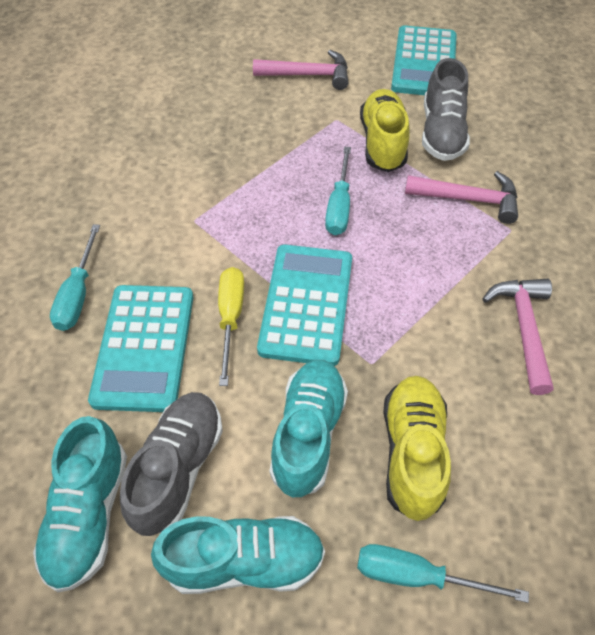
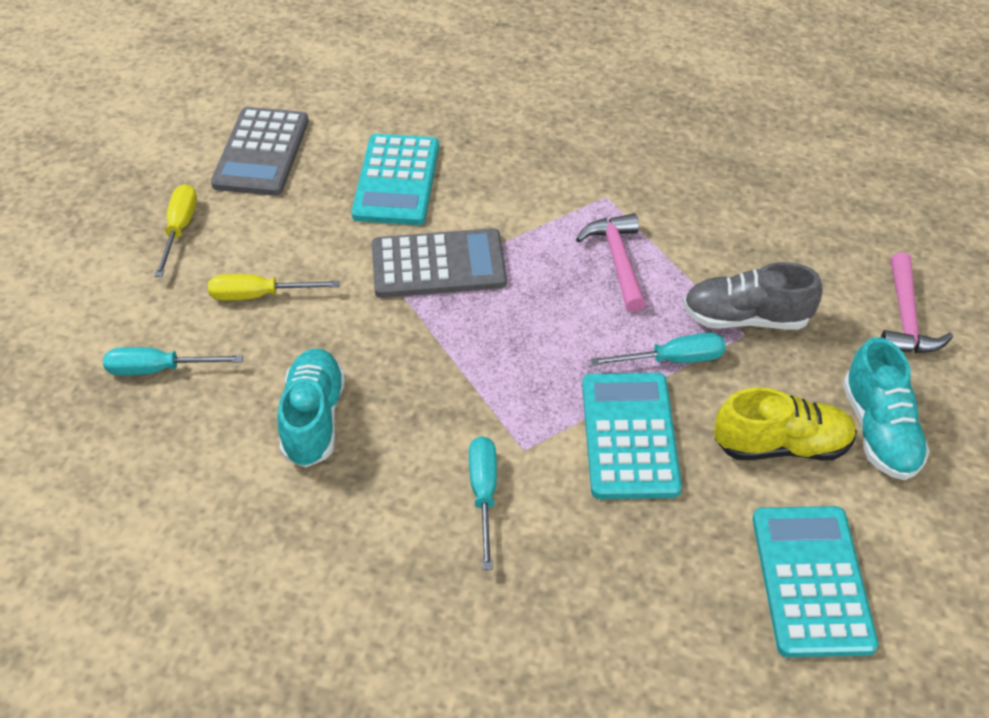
grey calculator: 0 -> 2
grey shoe: 2 -> 1
pink hammer: 3 -> 2
turquoise shoe: 3 -> 2
yellow screwdriver: 1 -> 2
yellow shoe: 2 -> 1

